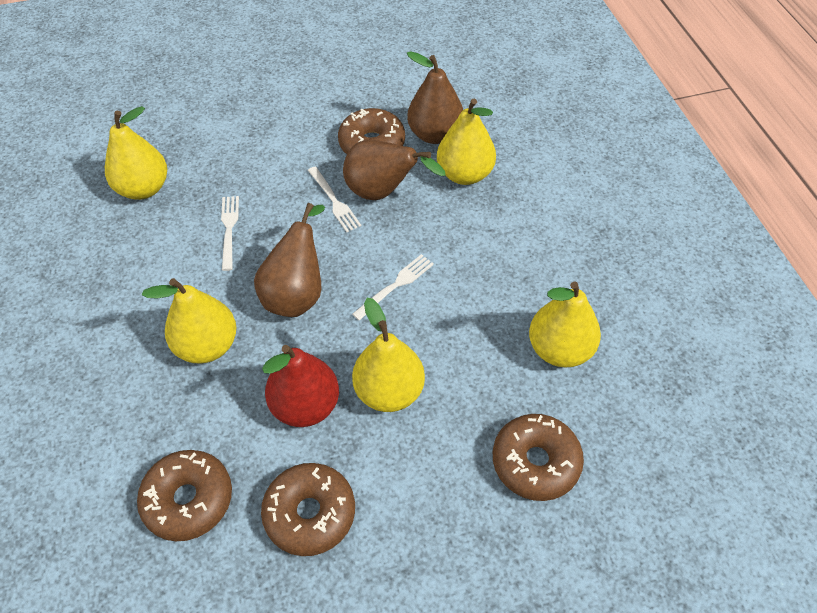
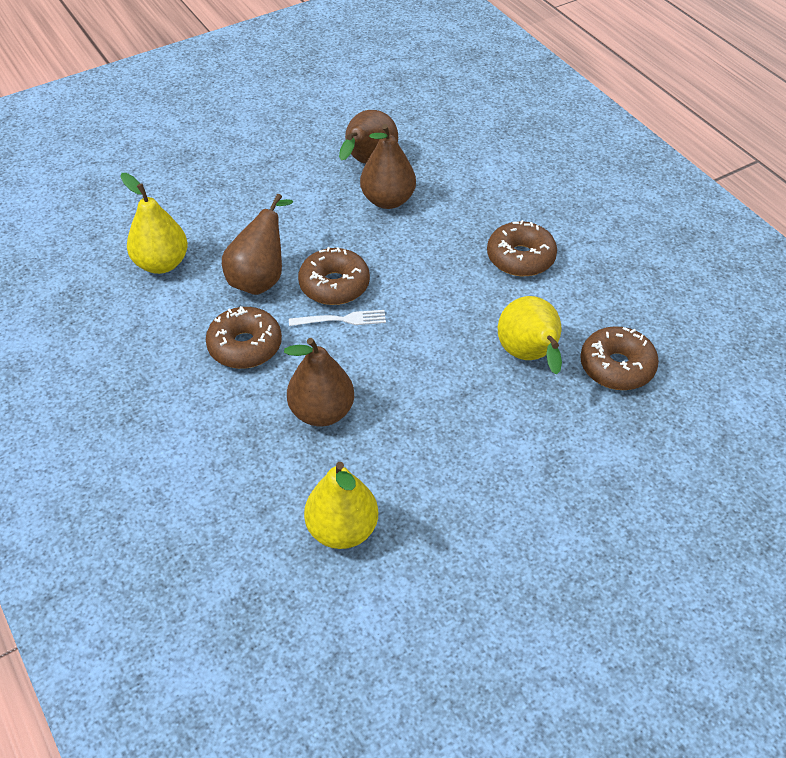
brown pear: 3 -> 4
red pear: 1 -> 0
white fork: 3 -> 1
yellow pear: 5 -> 3

